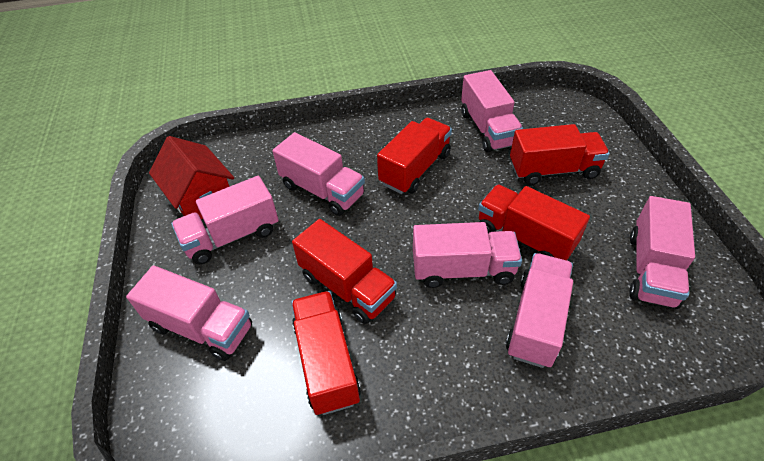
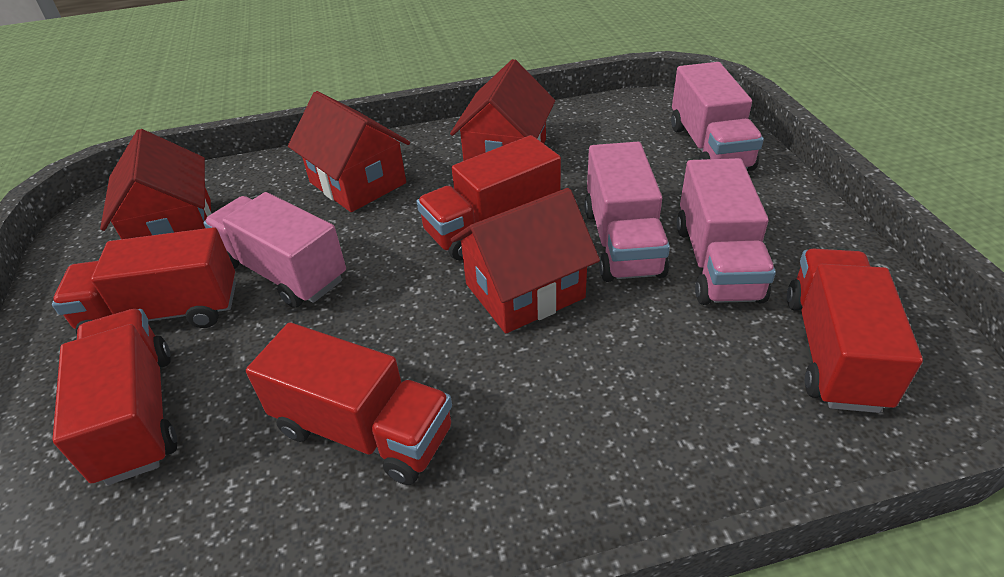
pink truck: 7 -> 4
red house: 1 -> 4

